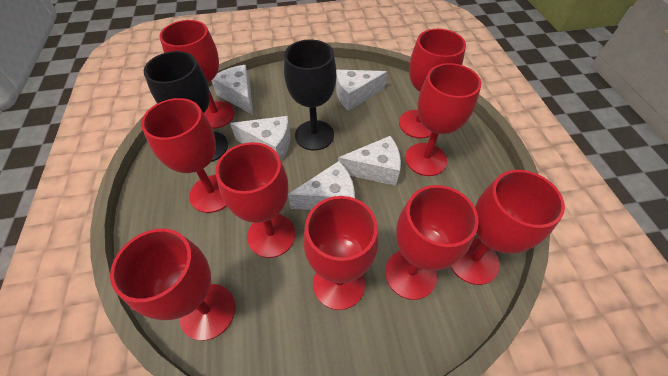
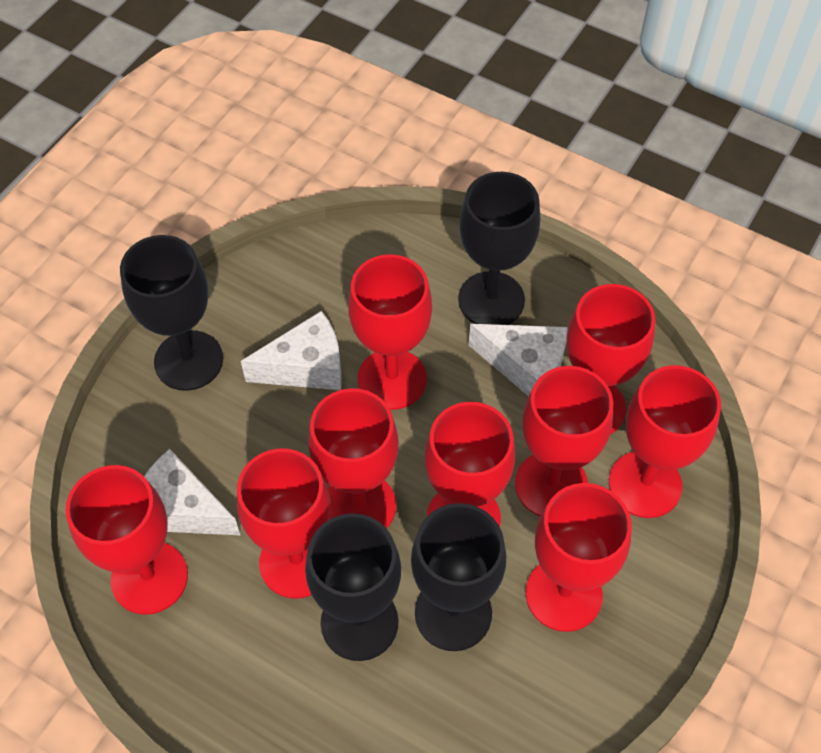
black goblet: 2 -> 4
white cheese: 5 -> 3

